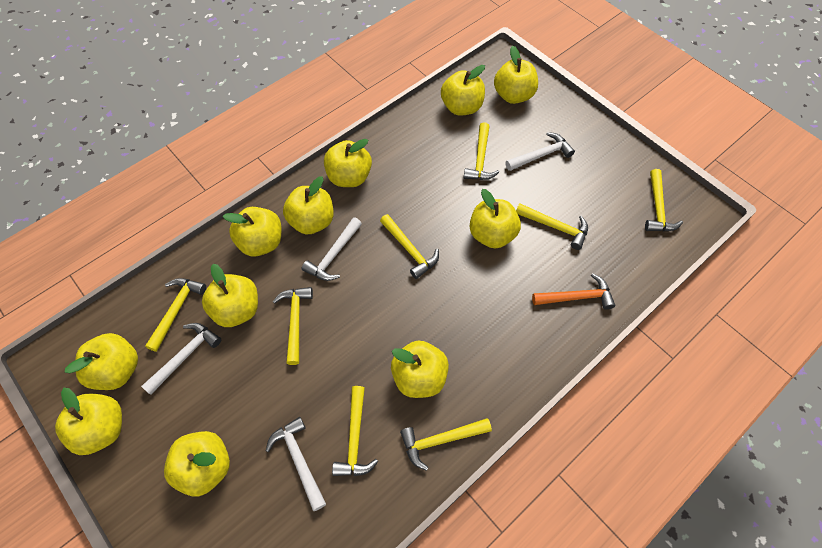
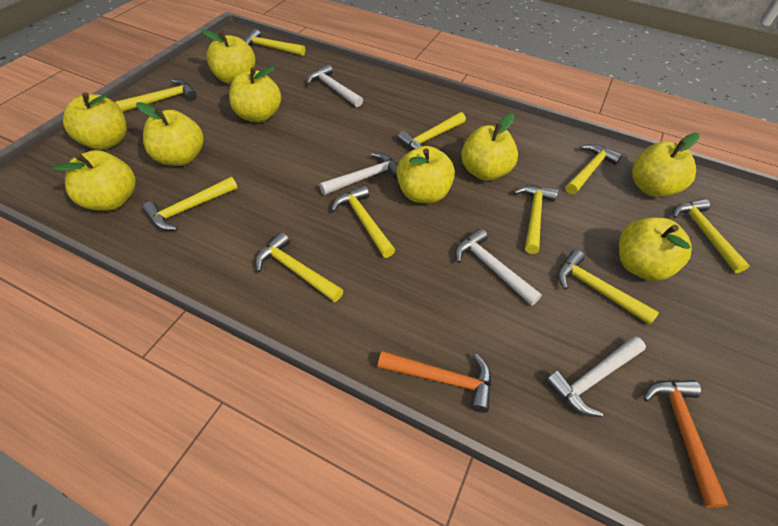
orange hammer: 1 -> 2
yellow apple: 11 -> 9
yellow hammer: 8 -> 10

